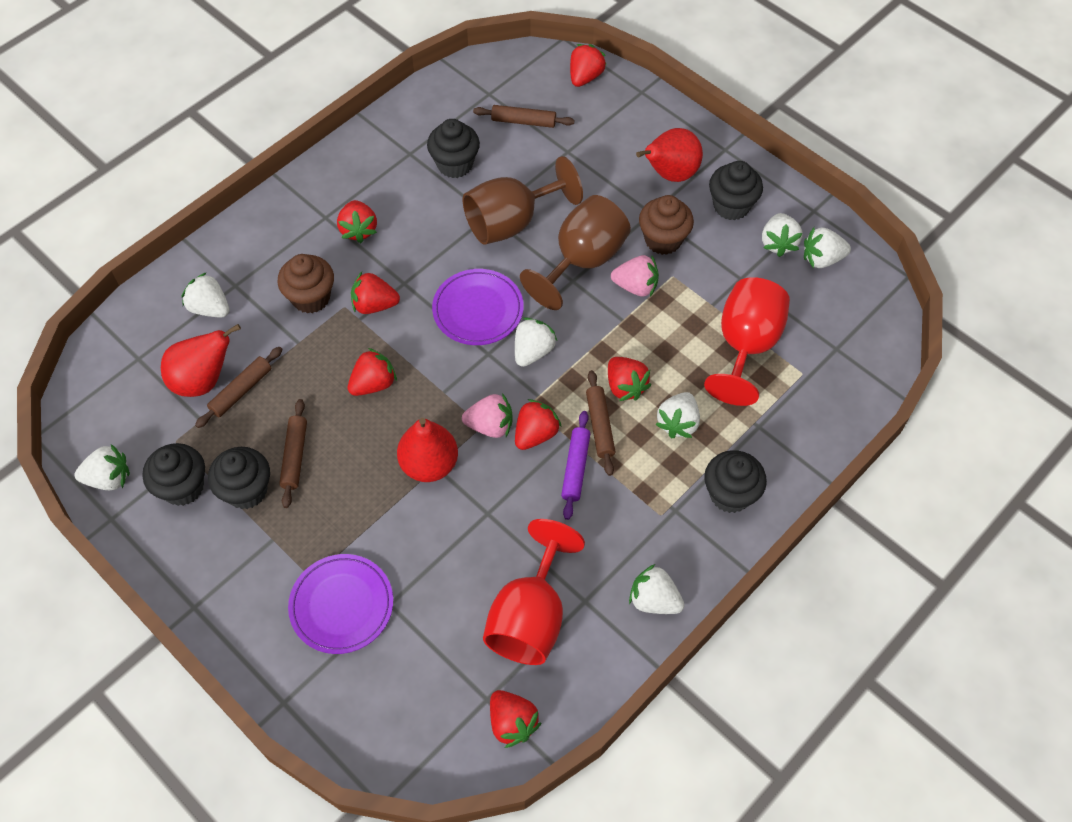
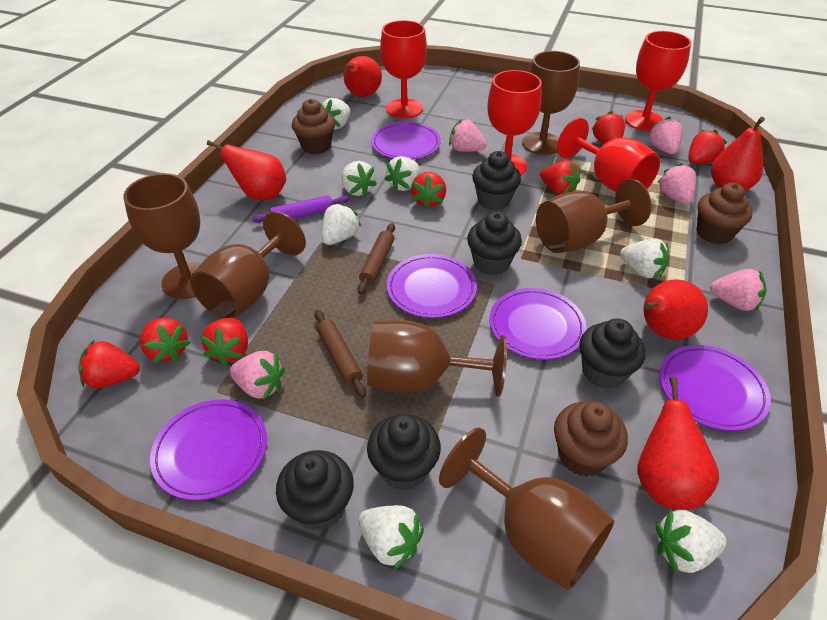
brown cupcake: 2 -> 3
brown goblet: 2 -> 6
brown rolling pin: 4 -> 2
pink strawberry: 2 -> 5
purple plate: 2 -> 5
red goblet: 2 -> 4
red pear: 3 -> 5

